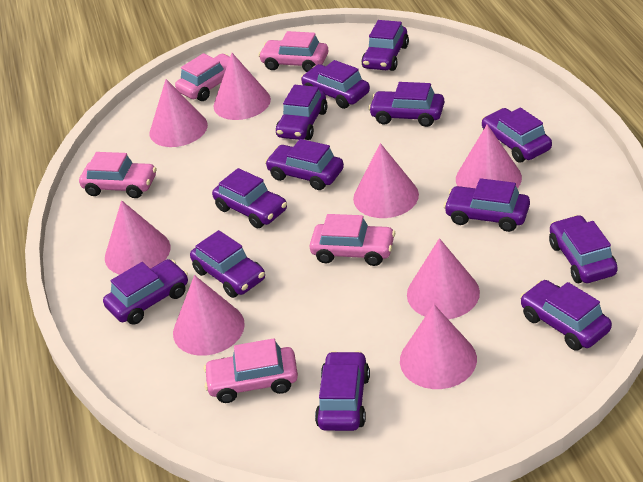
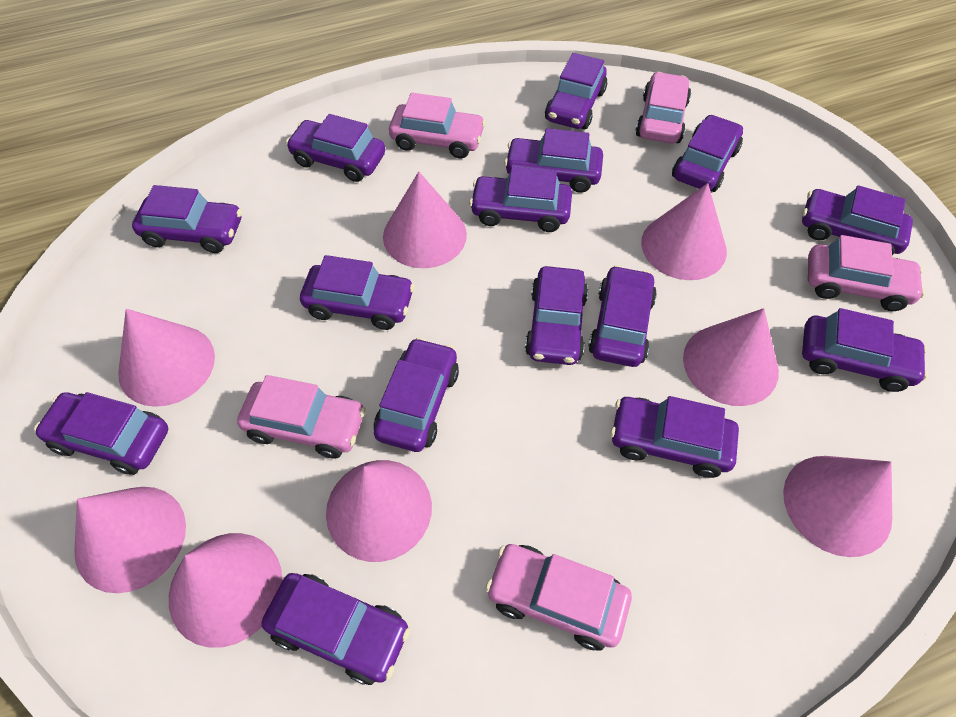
purple car: 13 -> 15

